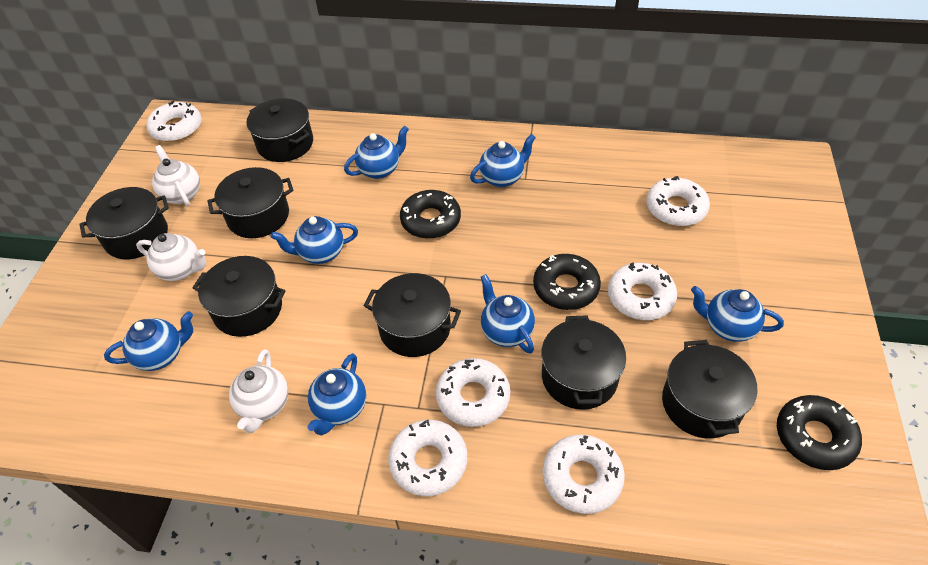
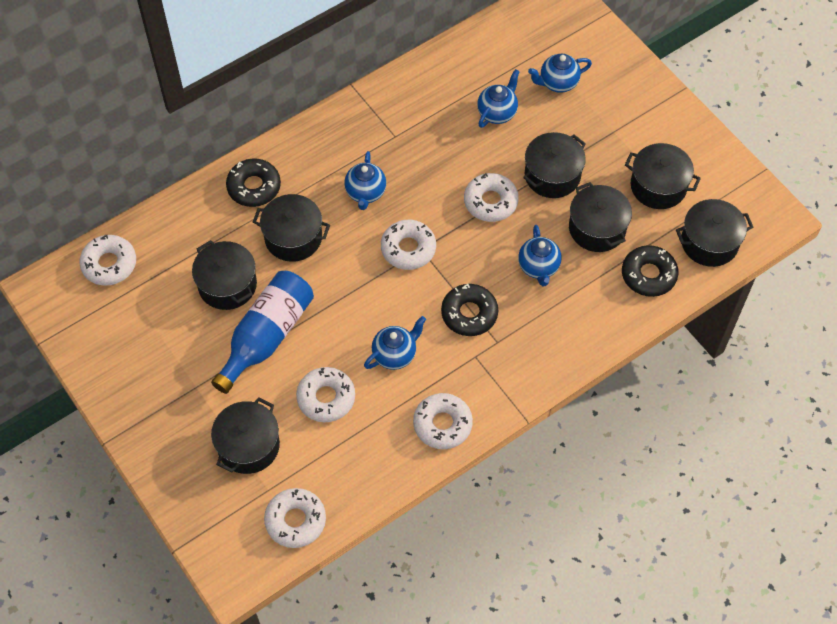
blue bottle: 0 -> 1
blue teapot: 7 -> 5
white teapot: 3 -> 0

